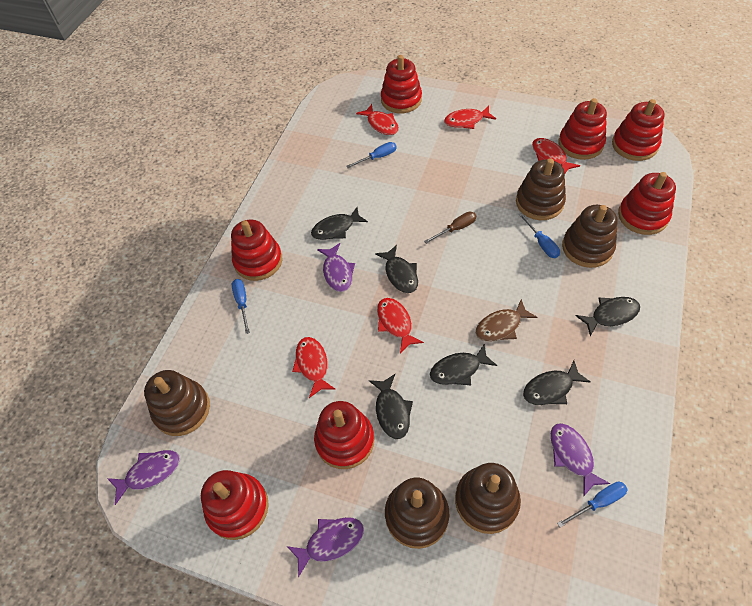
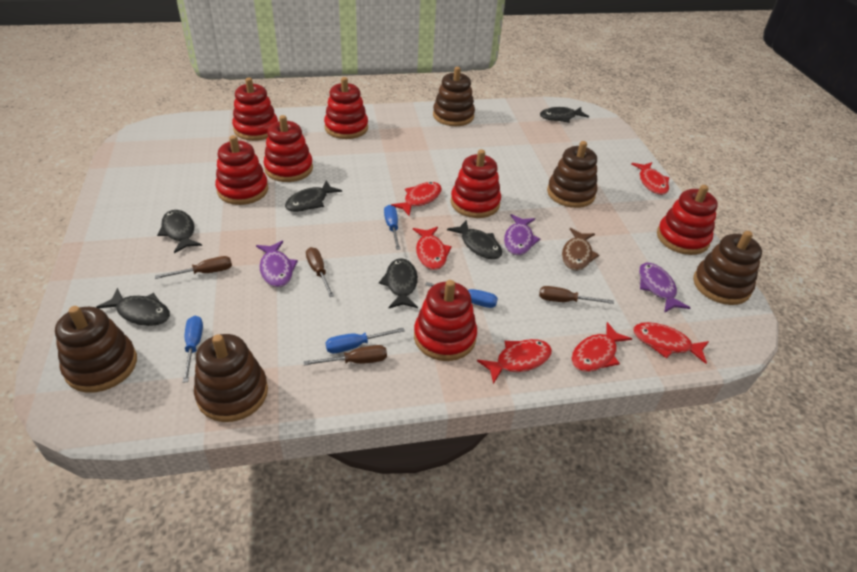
brown screwdriver: 1 -> 4
purple fish: 4 -> 3
red fish: 5 -> 6

